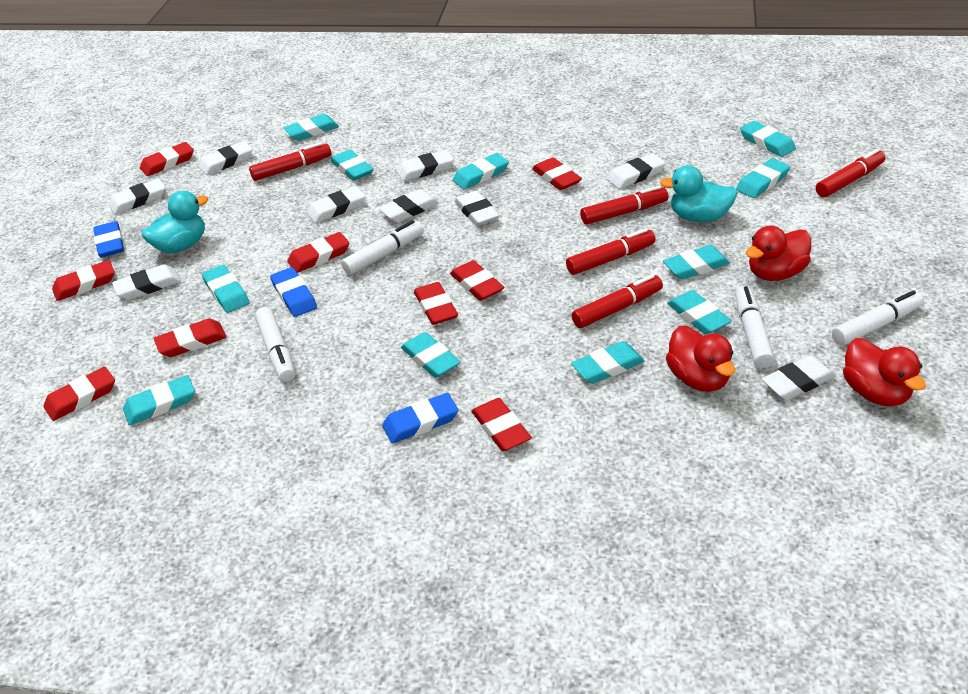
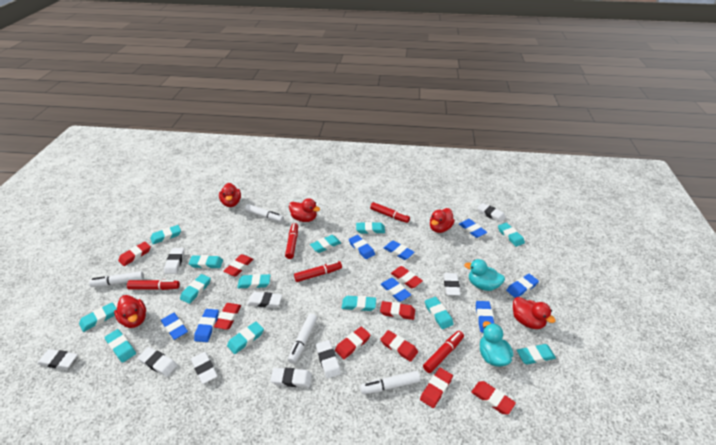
blue eraser: 3 -> 8
red duck: 3 -> 5
turquoise eraser: 11 -> 13

